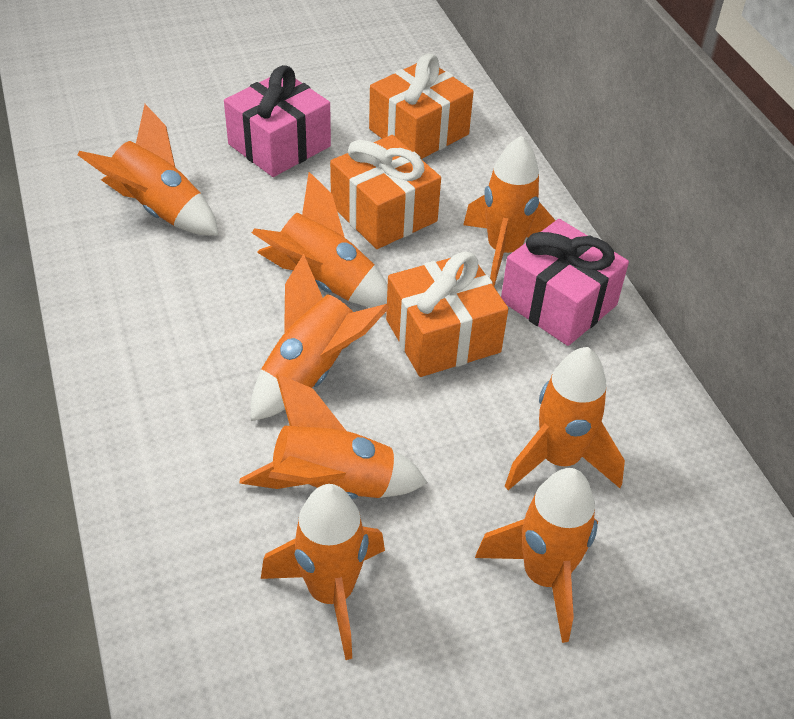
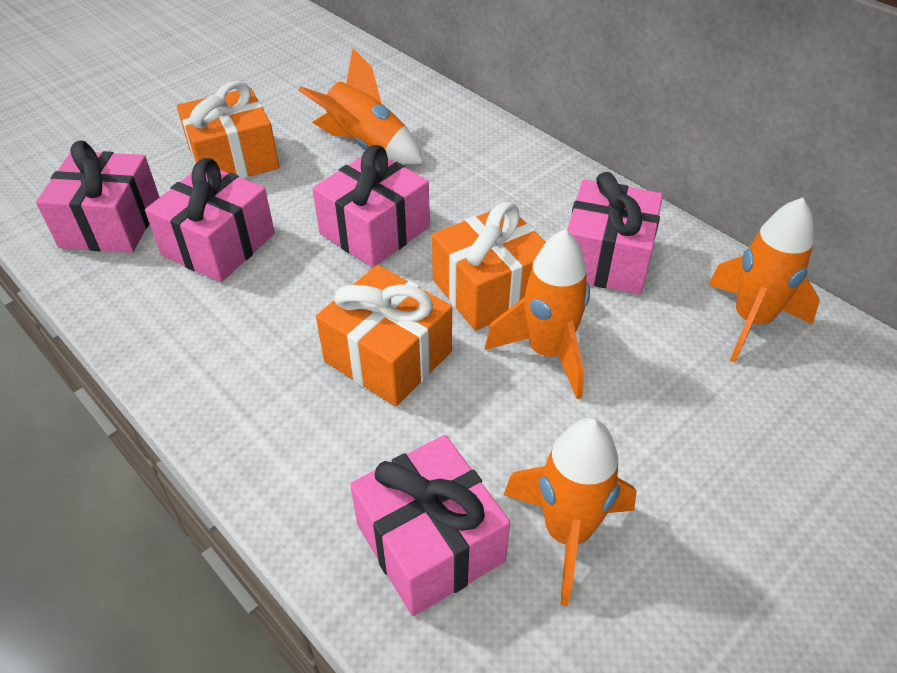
orange rocket: 8 -> 4
pink gift: 2 -> 5

